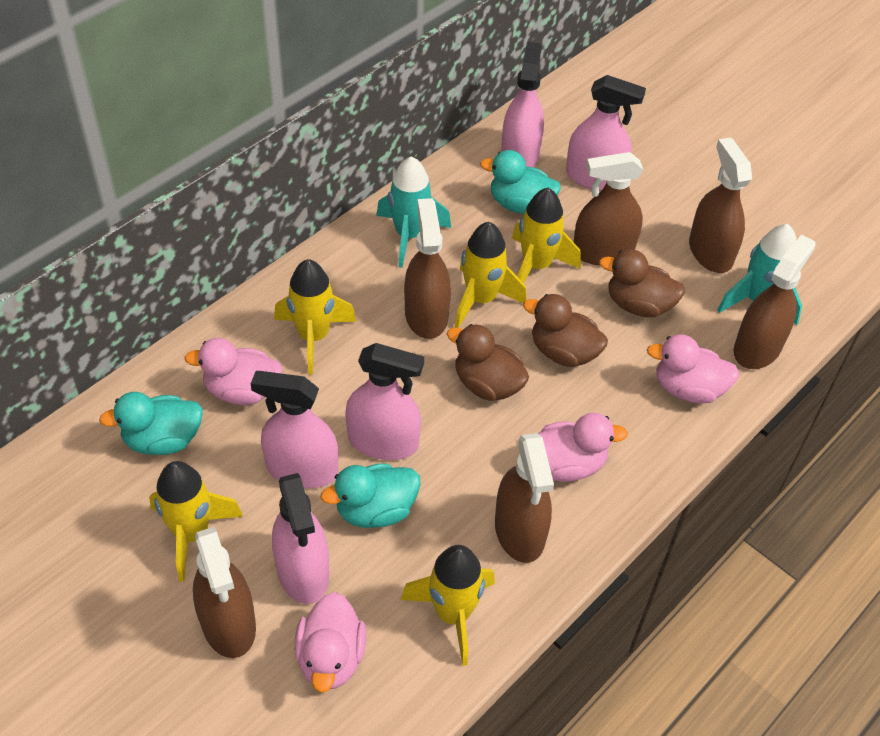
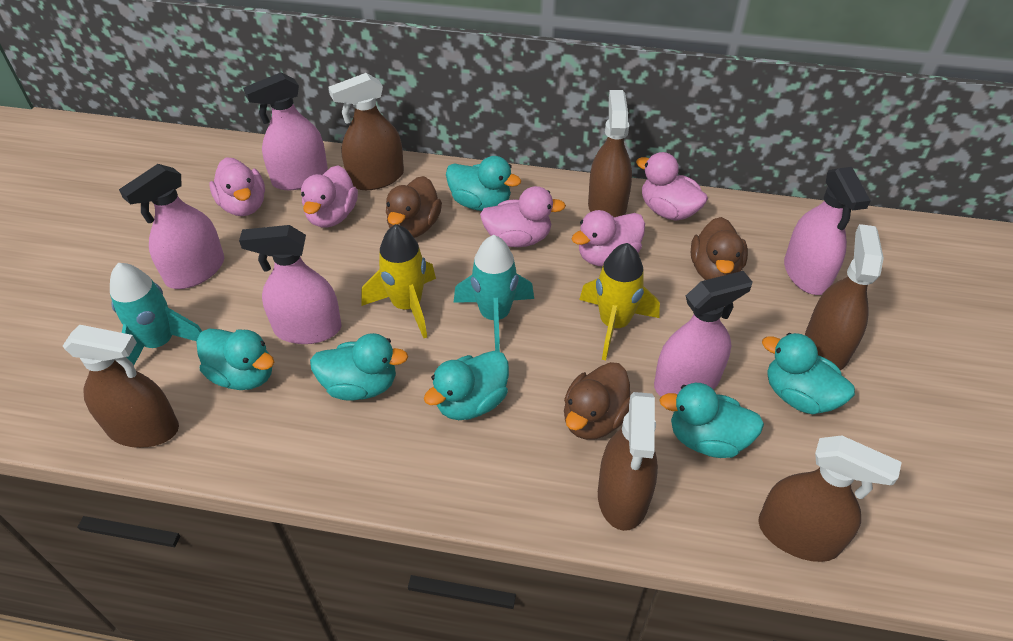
pink duck: 4 -> 5
turquoise duck: 3 -> 6
yellow rocket: 5 -> 2

